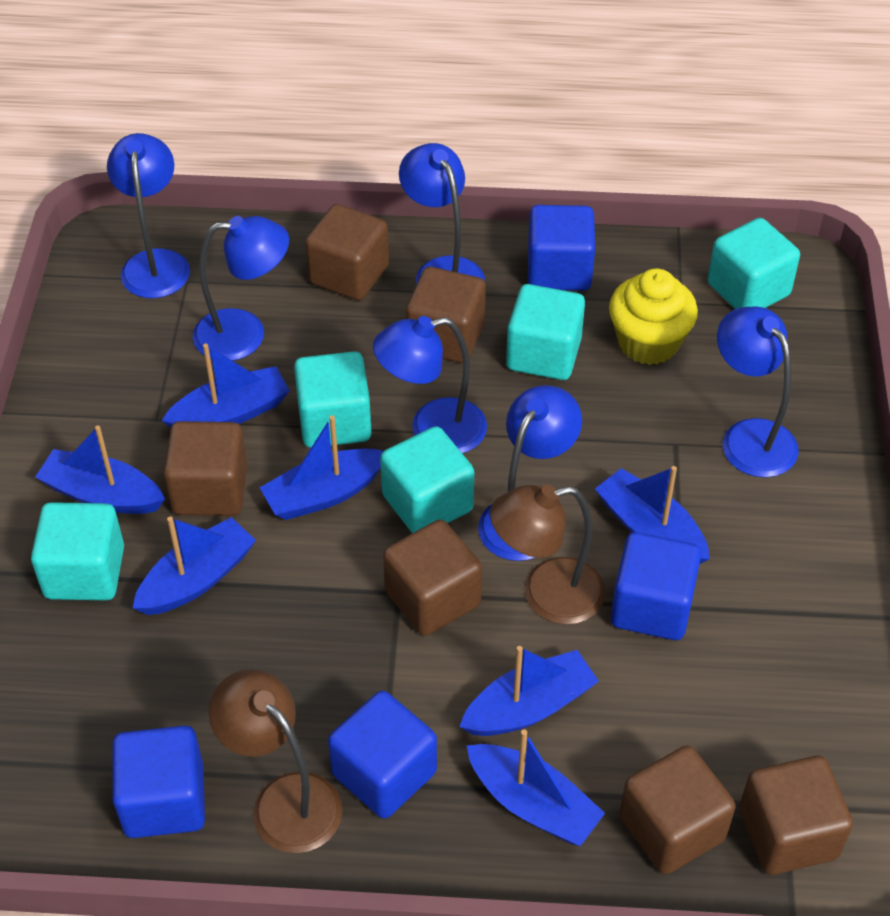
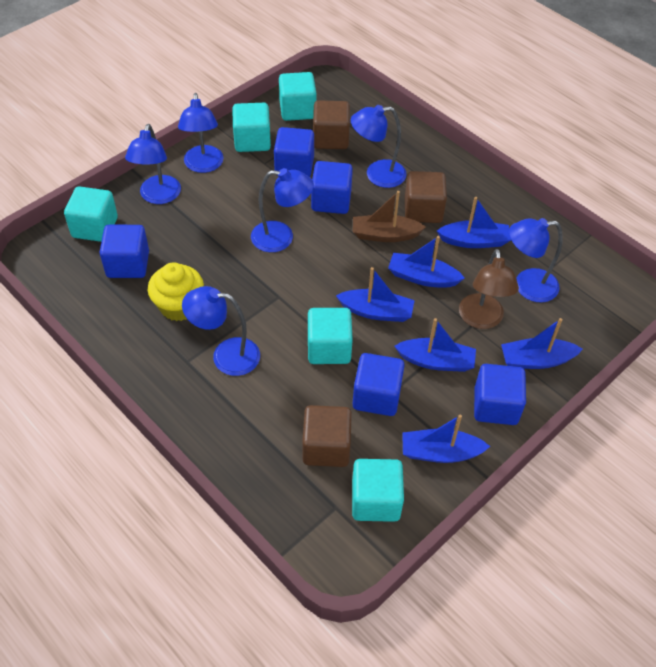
blue boat: 7 -> 6
blue cube: 4 -> 5
brown boat: 0 -> 1
brown cube: 6 -> 3
brown lamp: 2 -> 1

